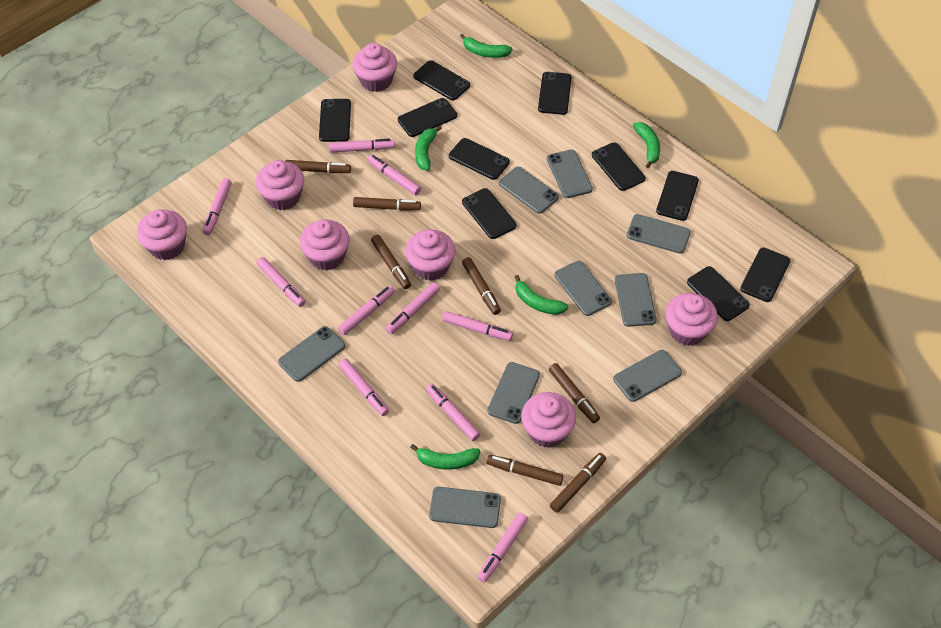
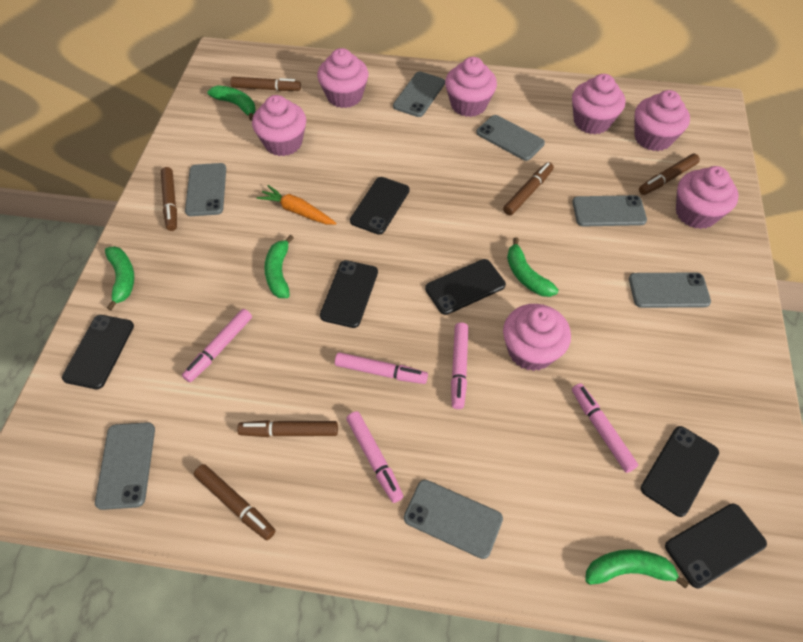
black phone: 10 -> 6
brown marker: 7 -> 6
grey phone: 9 -> 7
orange carrot: 0 -> 1
pink marker: 10 -> 5

